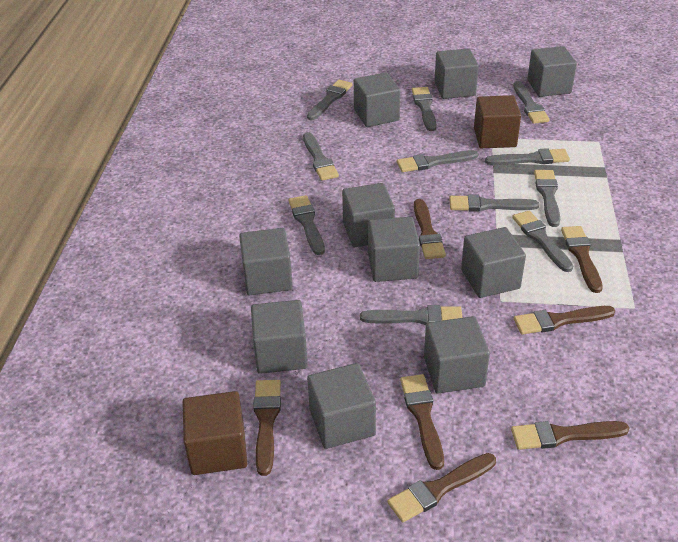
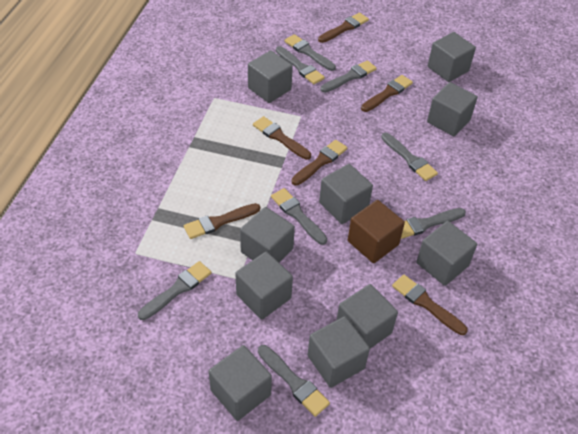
brown brush: 7 -> 6
brown cube: 2 -> 1
grey brush: 11 -> 8

